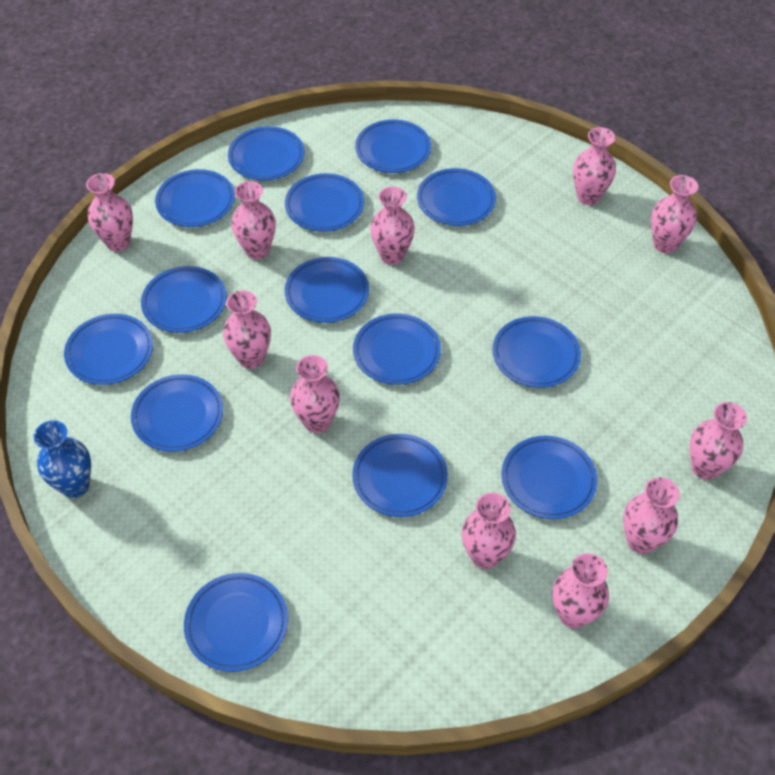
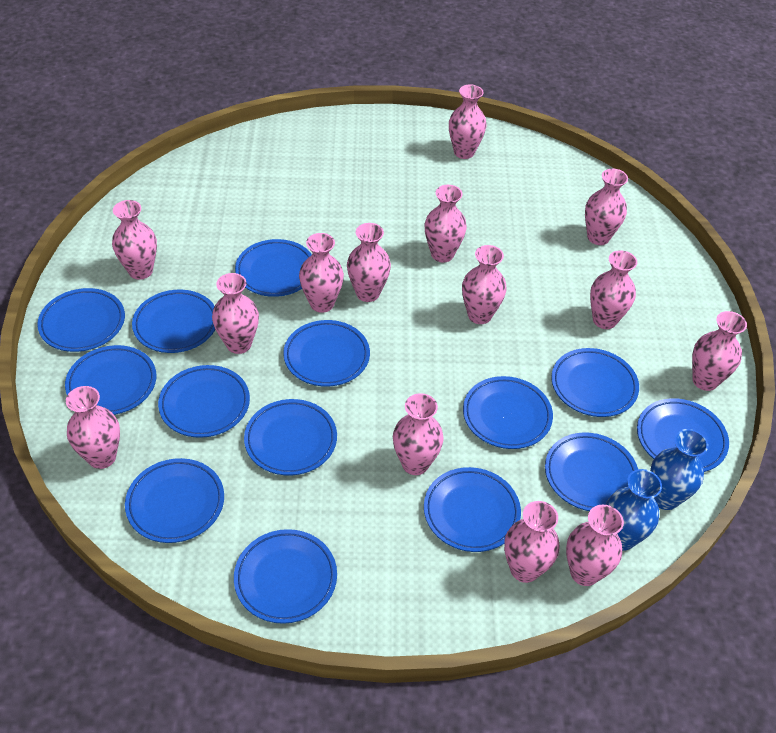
blue vase: 1 -> 2
pink vase: 11 -> 14

